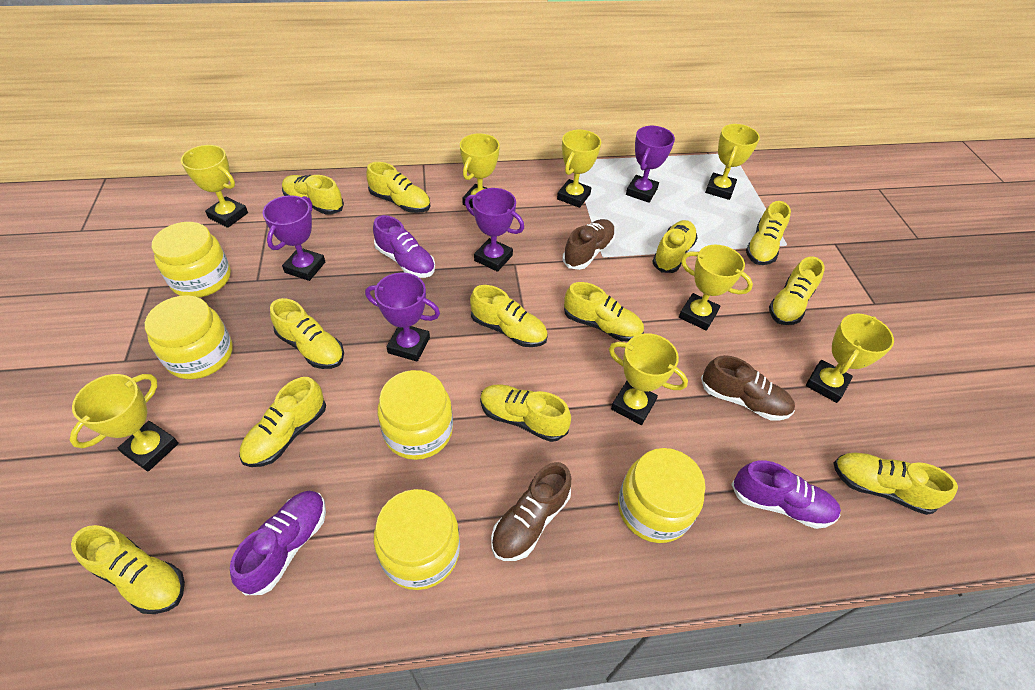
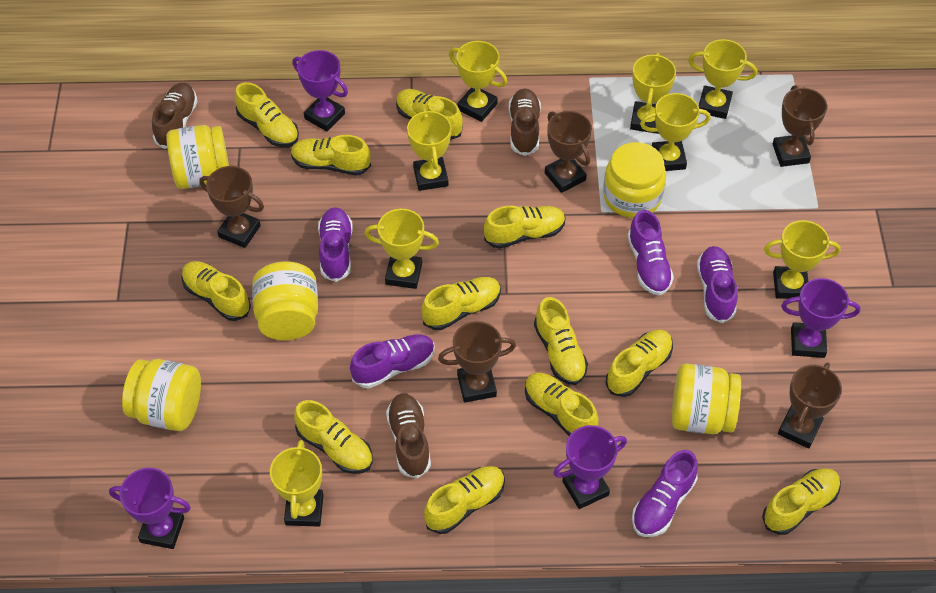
brown trophy: 0 -> 5
purple shoe: 3 -> 5

